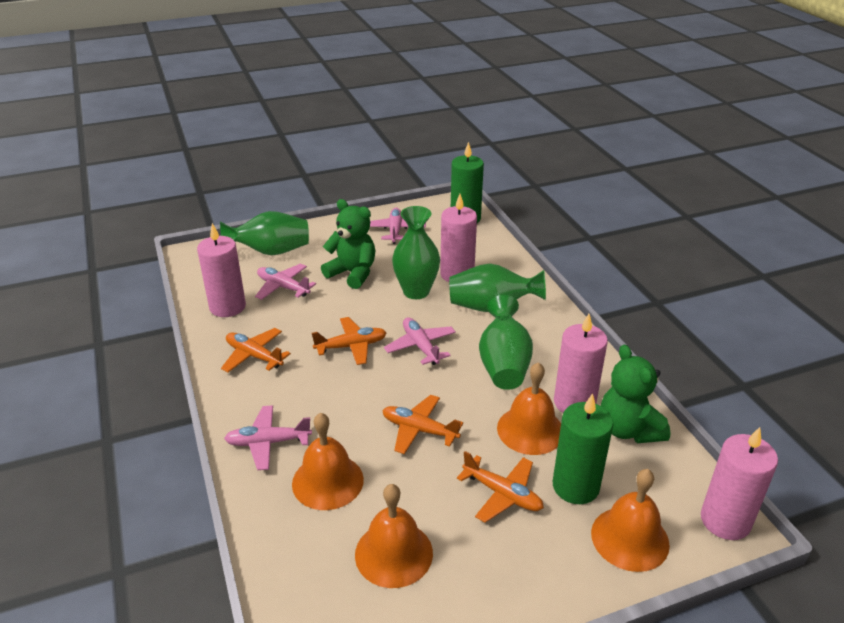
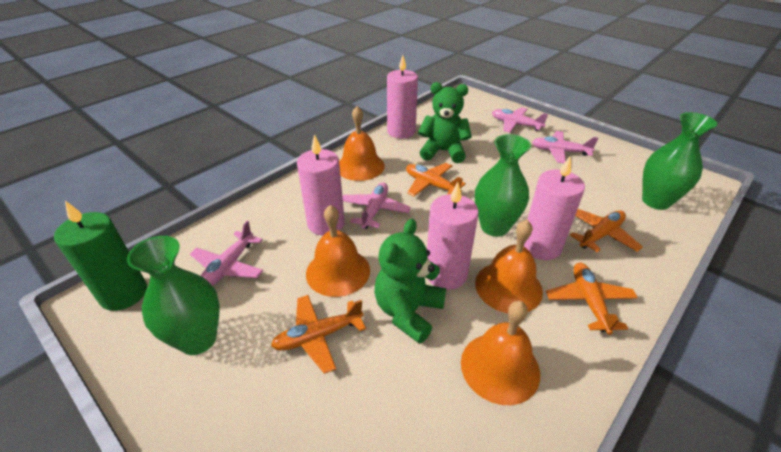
green candle: 2 -> 1
green vase: 4 -> 3

